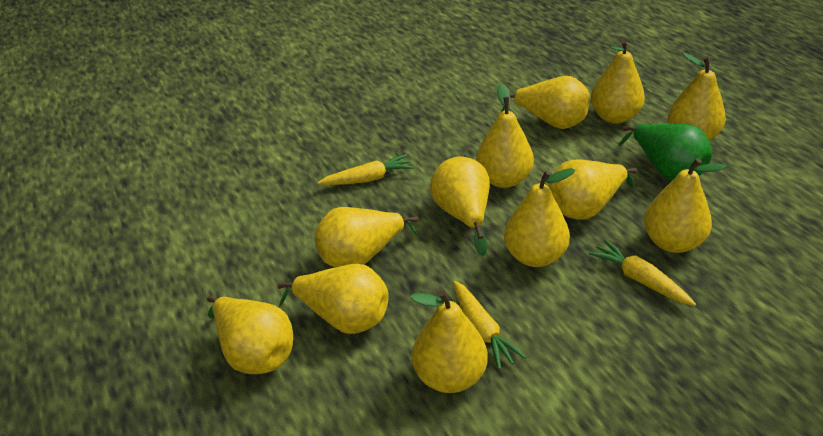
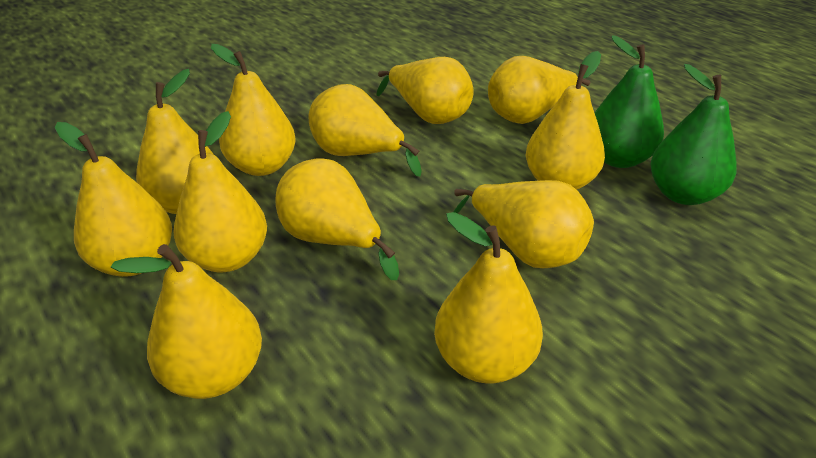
green pear: 1 -> 2
yellow carrot: 3 -> 0

